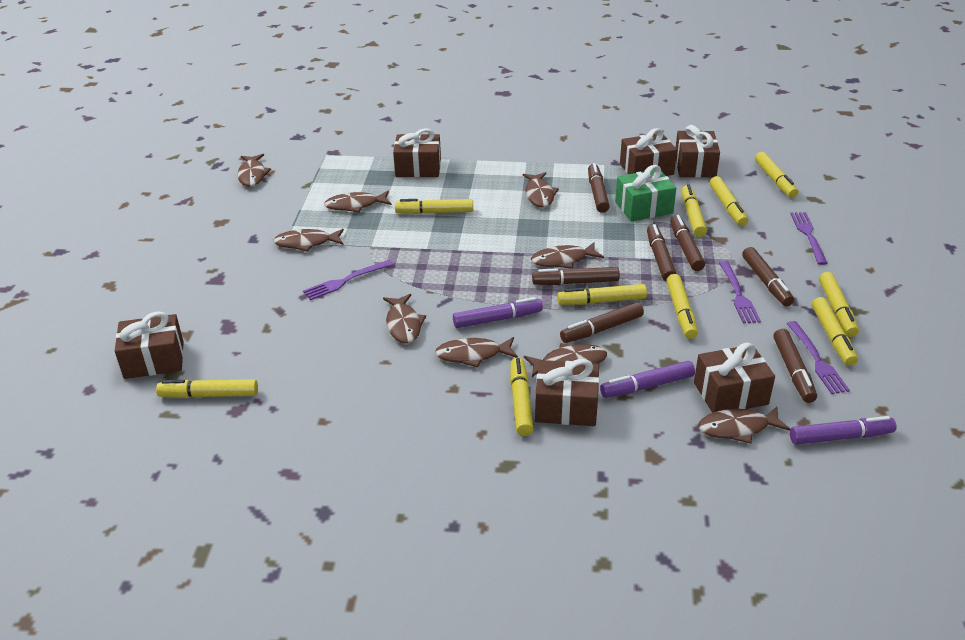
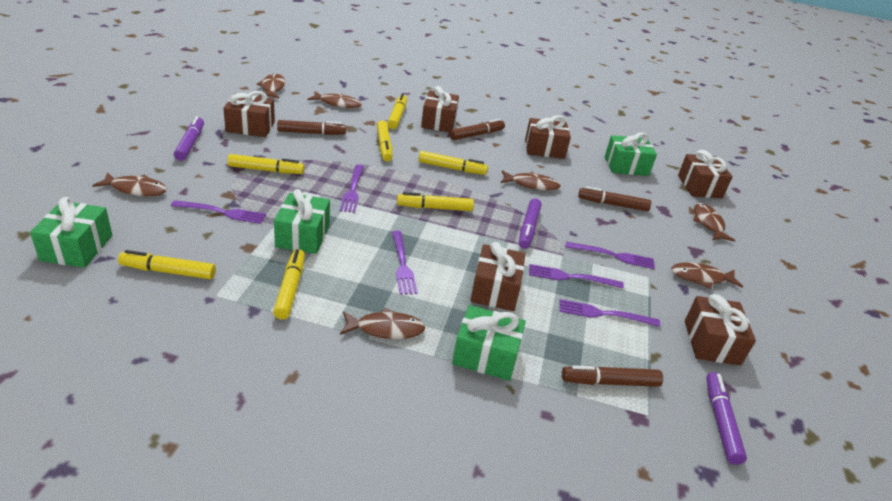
brown fish: 9 -> 7
brown marker: 7 -> 4
green gift: 1 -> 4
purple fork: 4 -> 6
yellow marker: 10 -> 7

